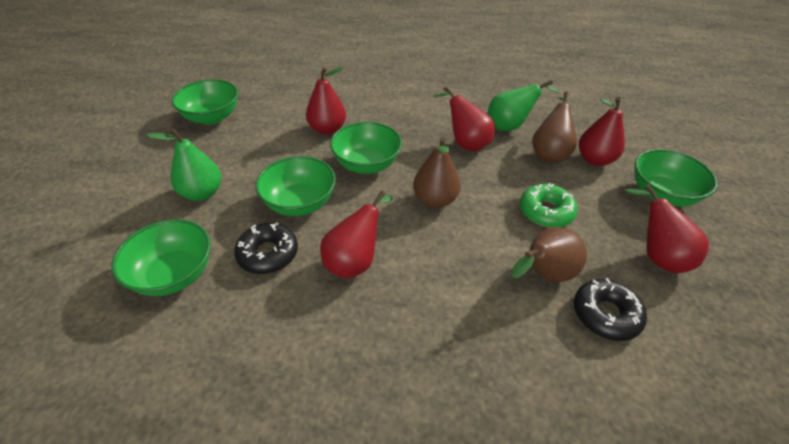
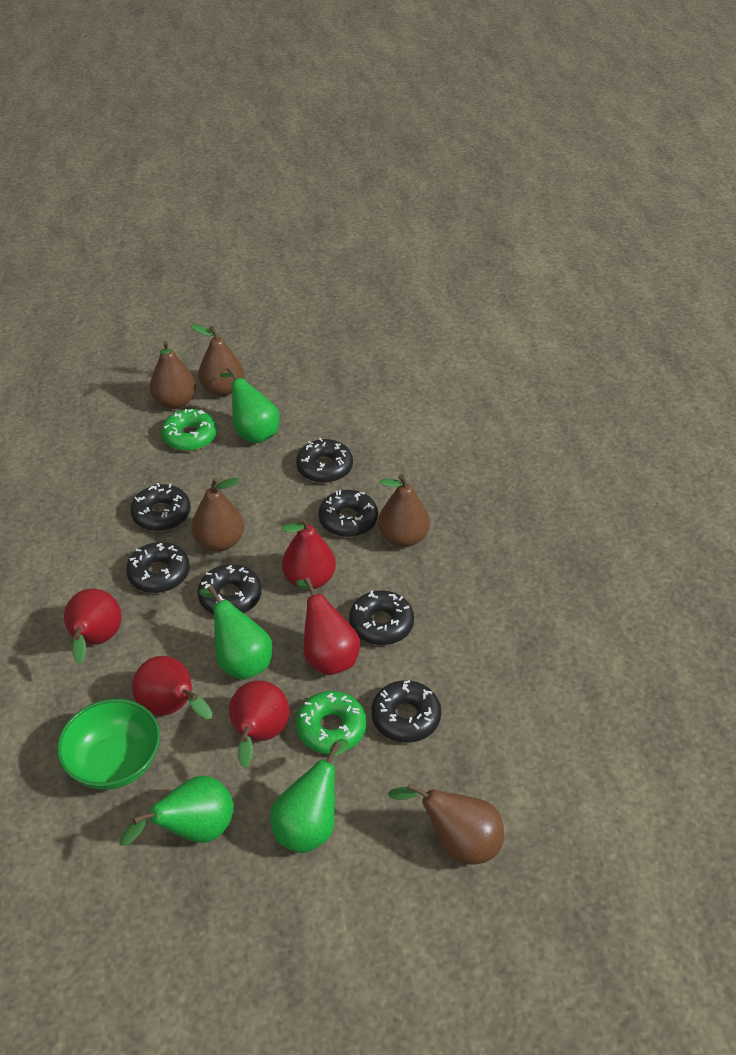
black donut: 2 -> 7
brown pear: 3 -> 5
green bowl: 5 -> 1
green donut: 1 -> 2
green pear: 2 -> 4

